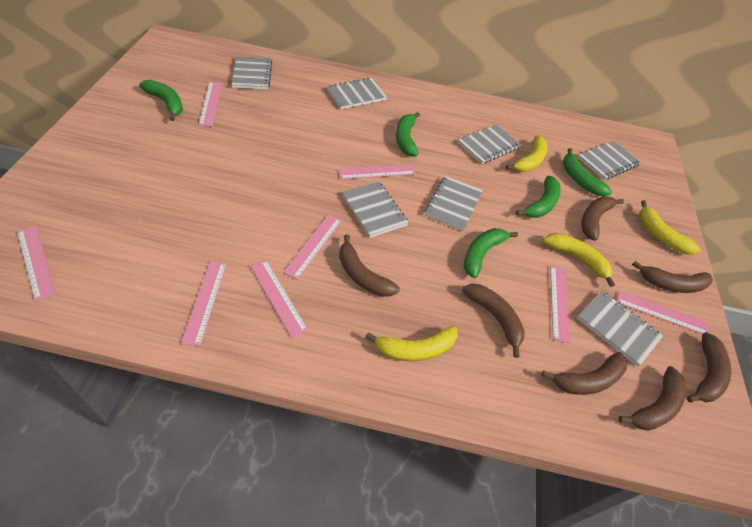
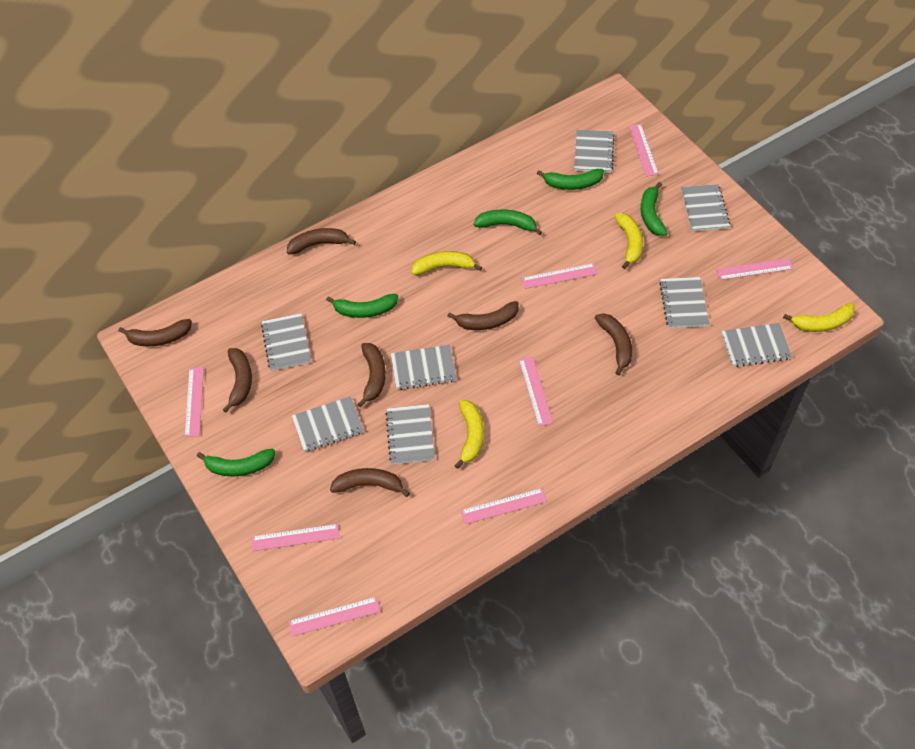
grey notebook: 7 -> 8

